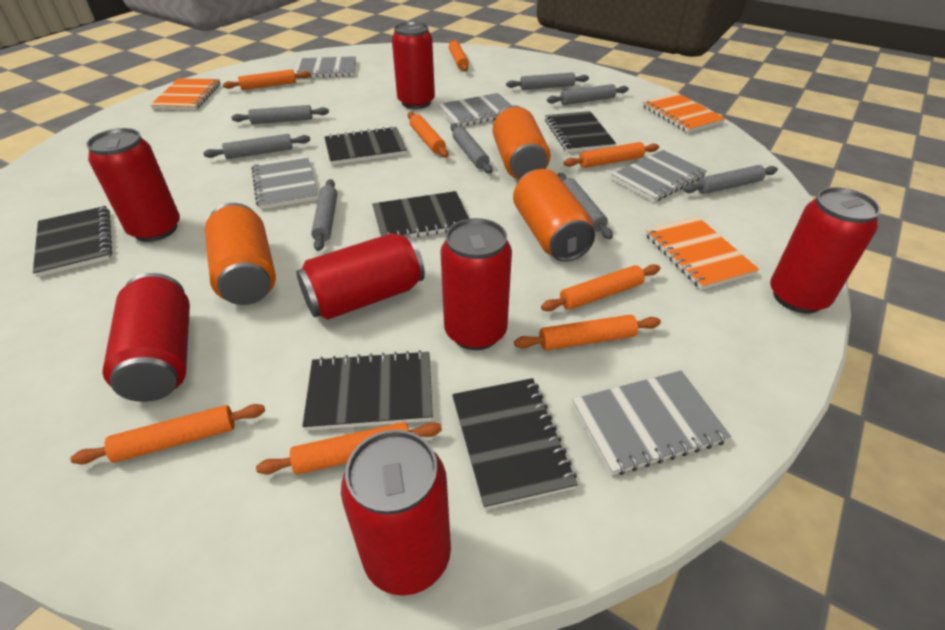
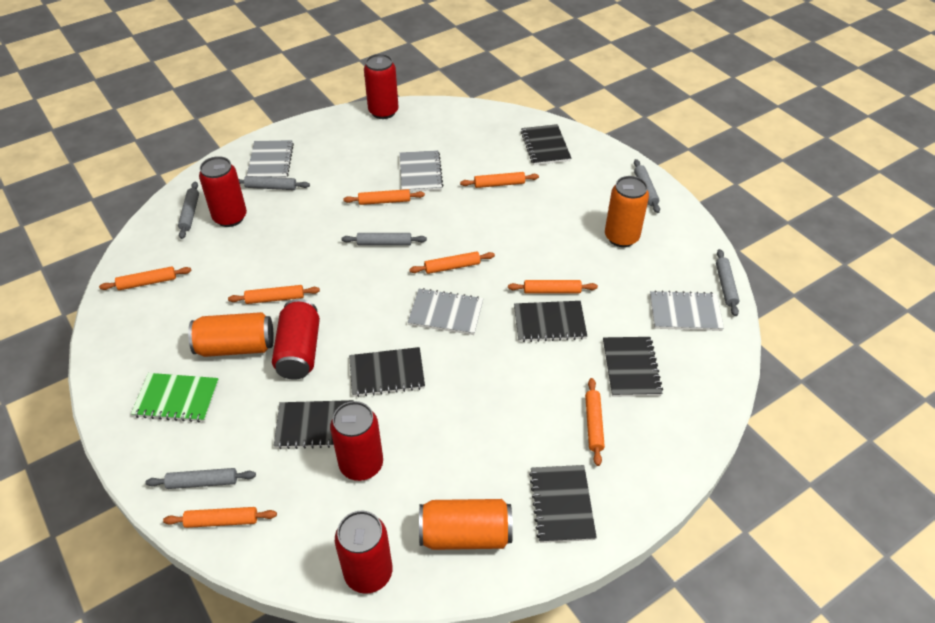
green notebook: 0 -> 1
grey notebook: 5 -> 4
grey rolling pin: 8 -> 6
orange notebook: 3 -> 0
red can: 7 -> 5

